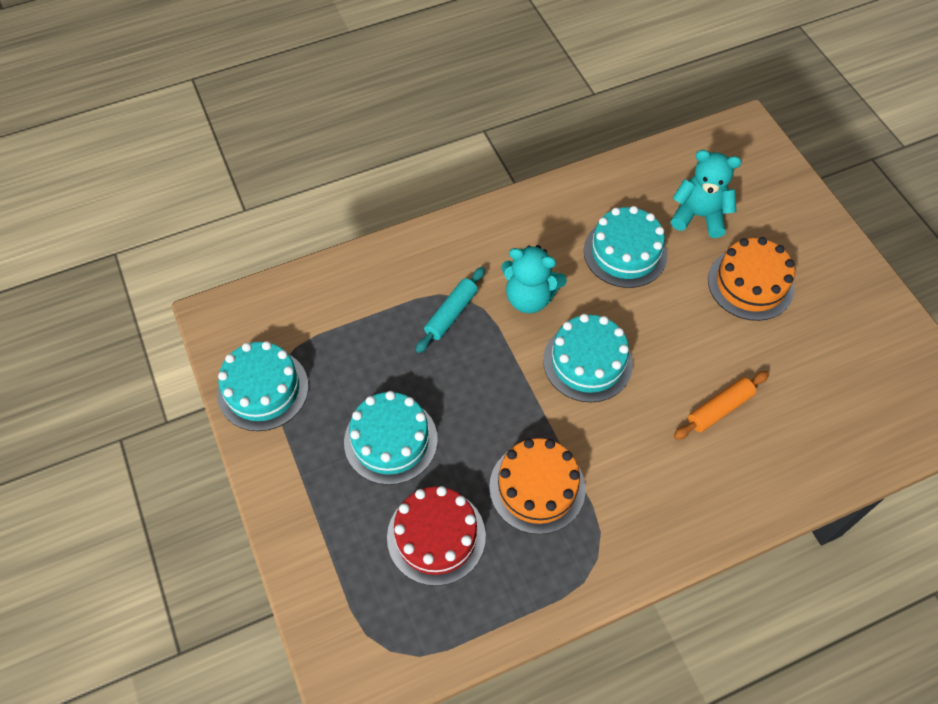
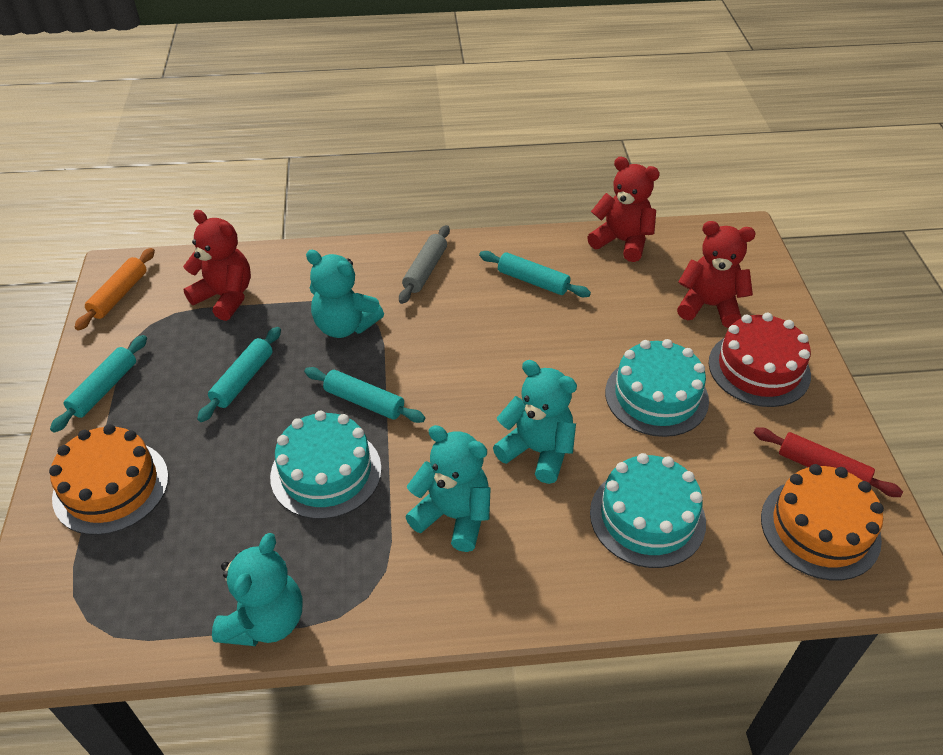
grey rolling pin: 0 -> 1
red rolling pin: 0 -> 1
red teddy bear: 0 -> 3
turquoise cake: 4 -> 3
turquoise rolling pin: 1 -> 4
turquoise teddy bear: 2 -> 4

